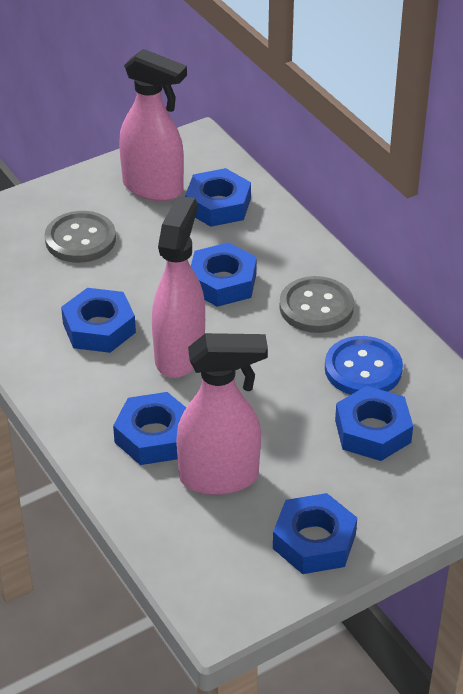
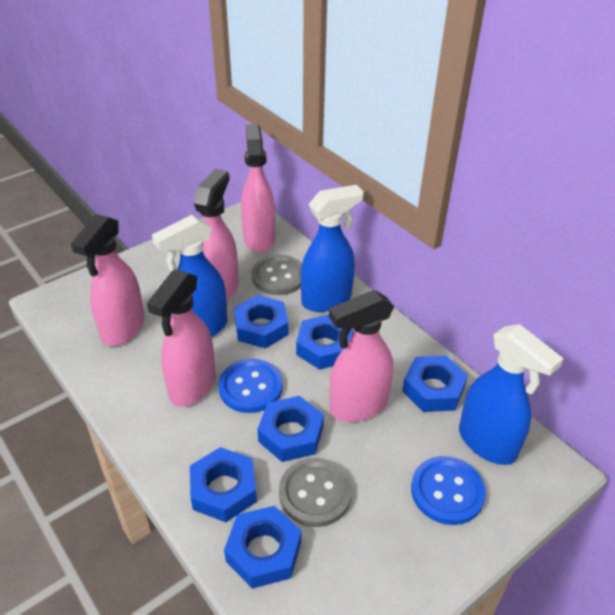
blue button: 1 -> 2
blue spray bottle: 0 -> 3
pink spray bottle: 3 -> 5

